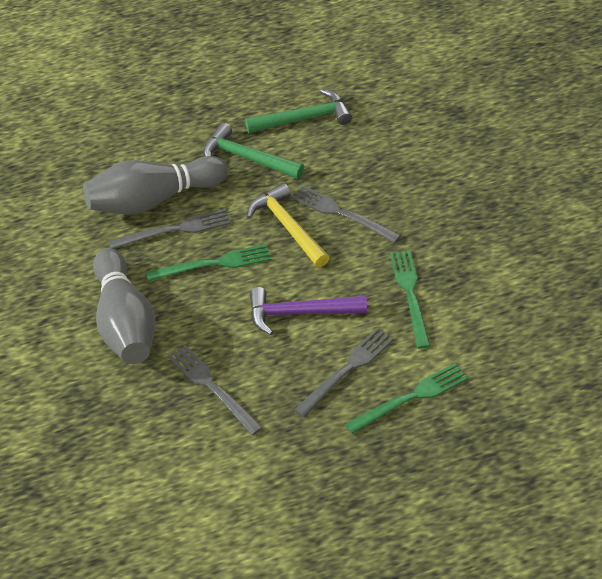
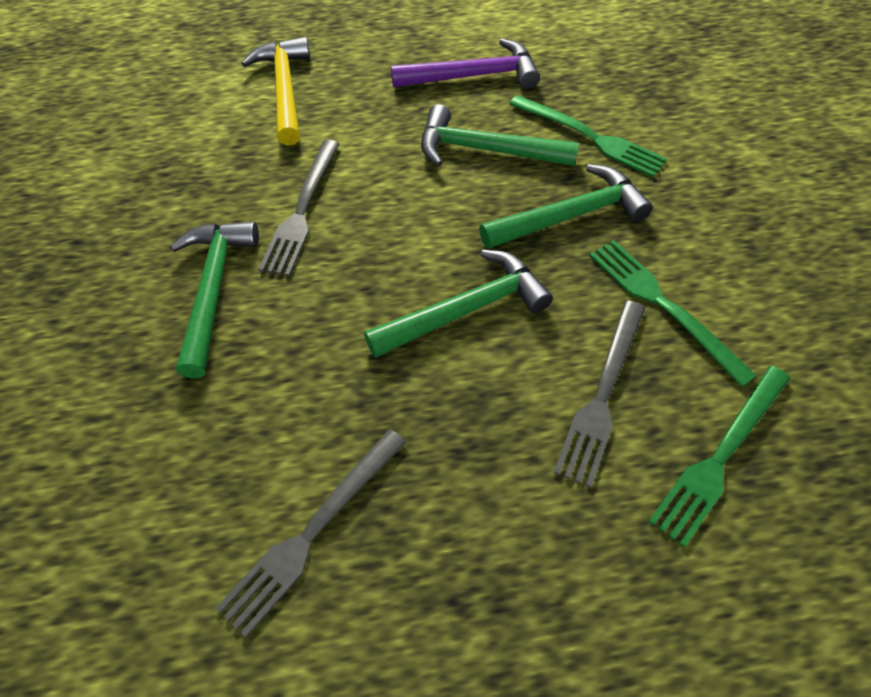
green hammer: 2 -> 4
grey bowling pin: 2 -> 0
grey fork: 4 -> 3

